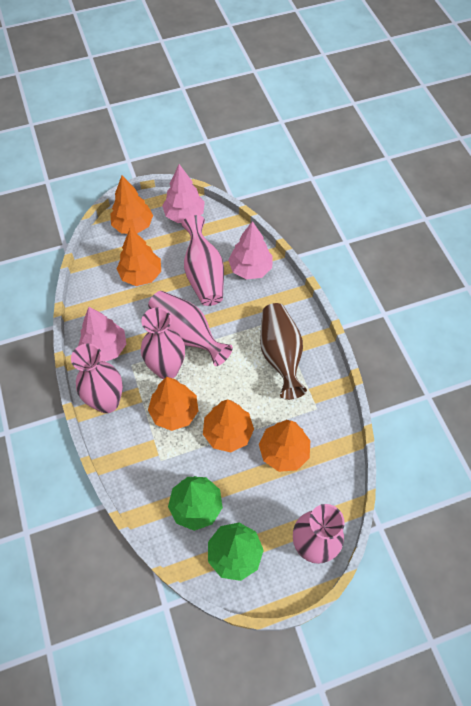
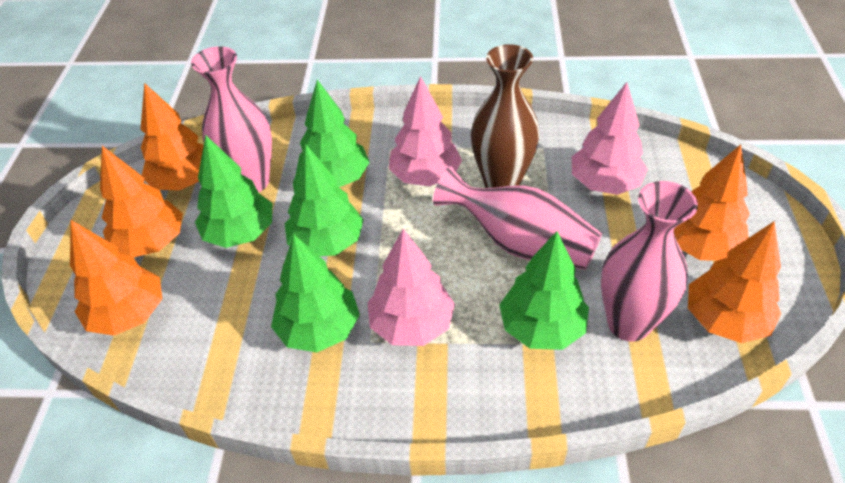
green tree: 2 -> 5
pink vase: 5 -> 3

